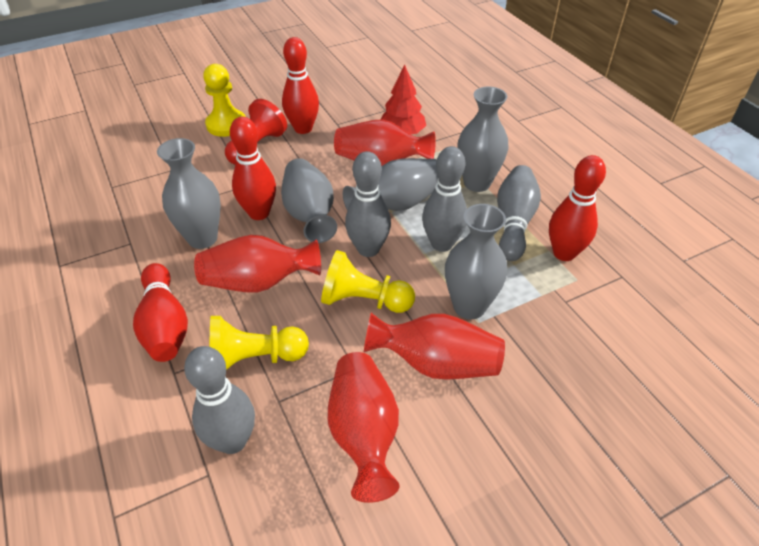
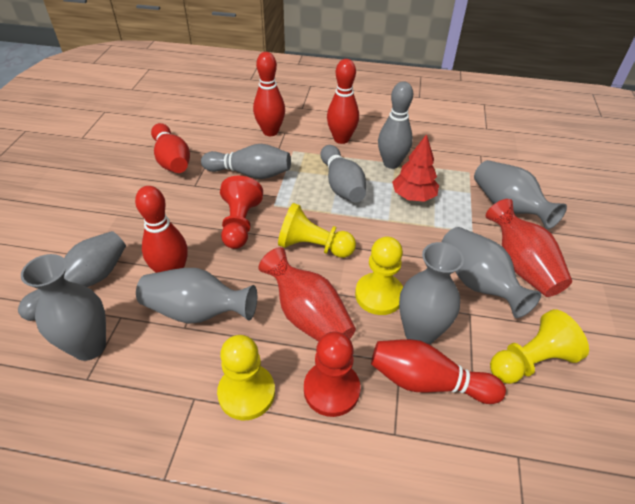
red bowling pin: 4 -> 5
red pawn: 1 -> 2
red vase: 4 -> 2
yellow pawn: 3 -> 4

